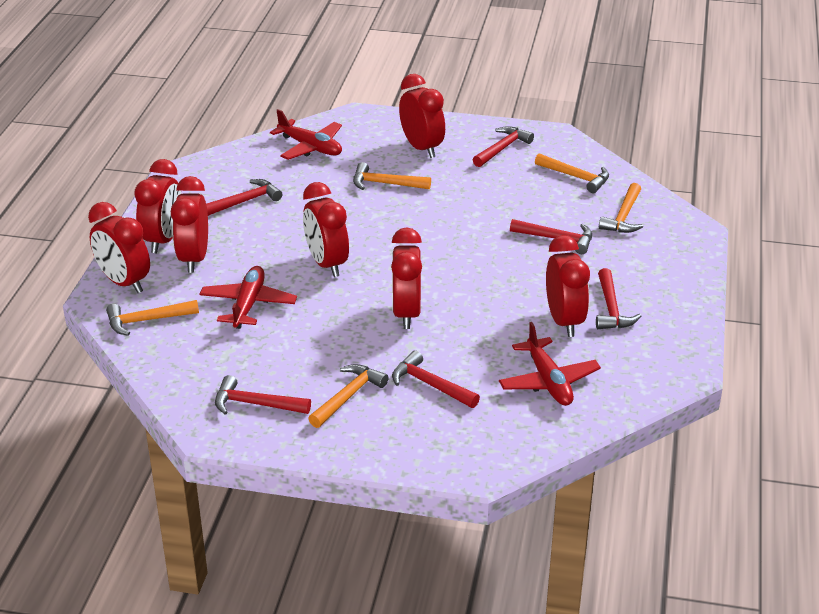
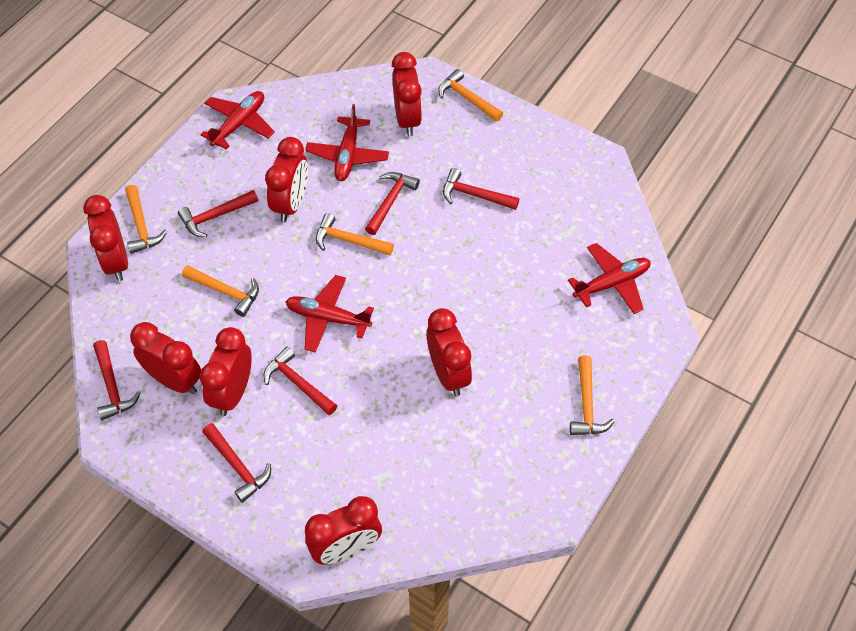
red plane: 3 -> 4

